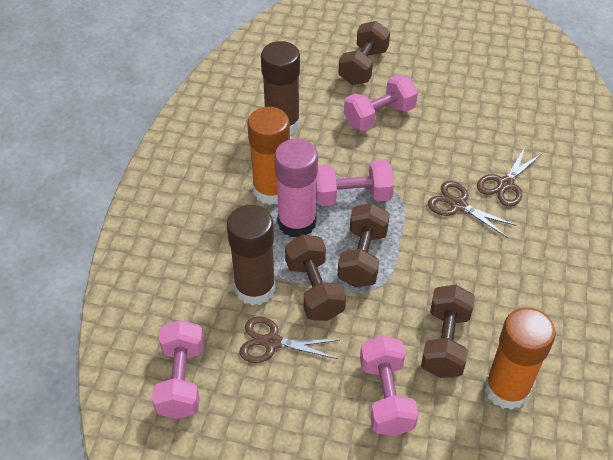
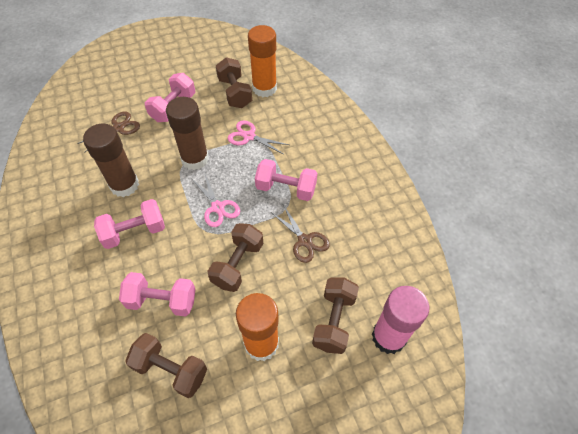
brown scissors: 3 -> 2
pink scissors: 0 -> 2

